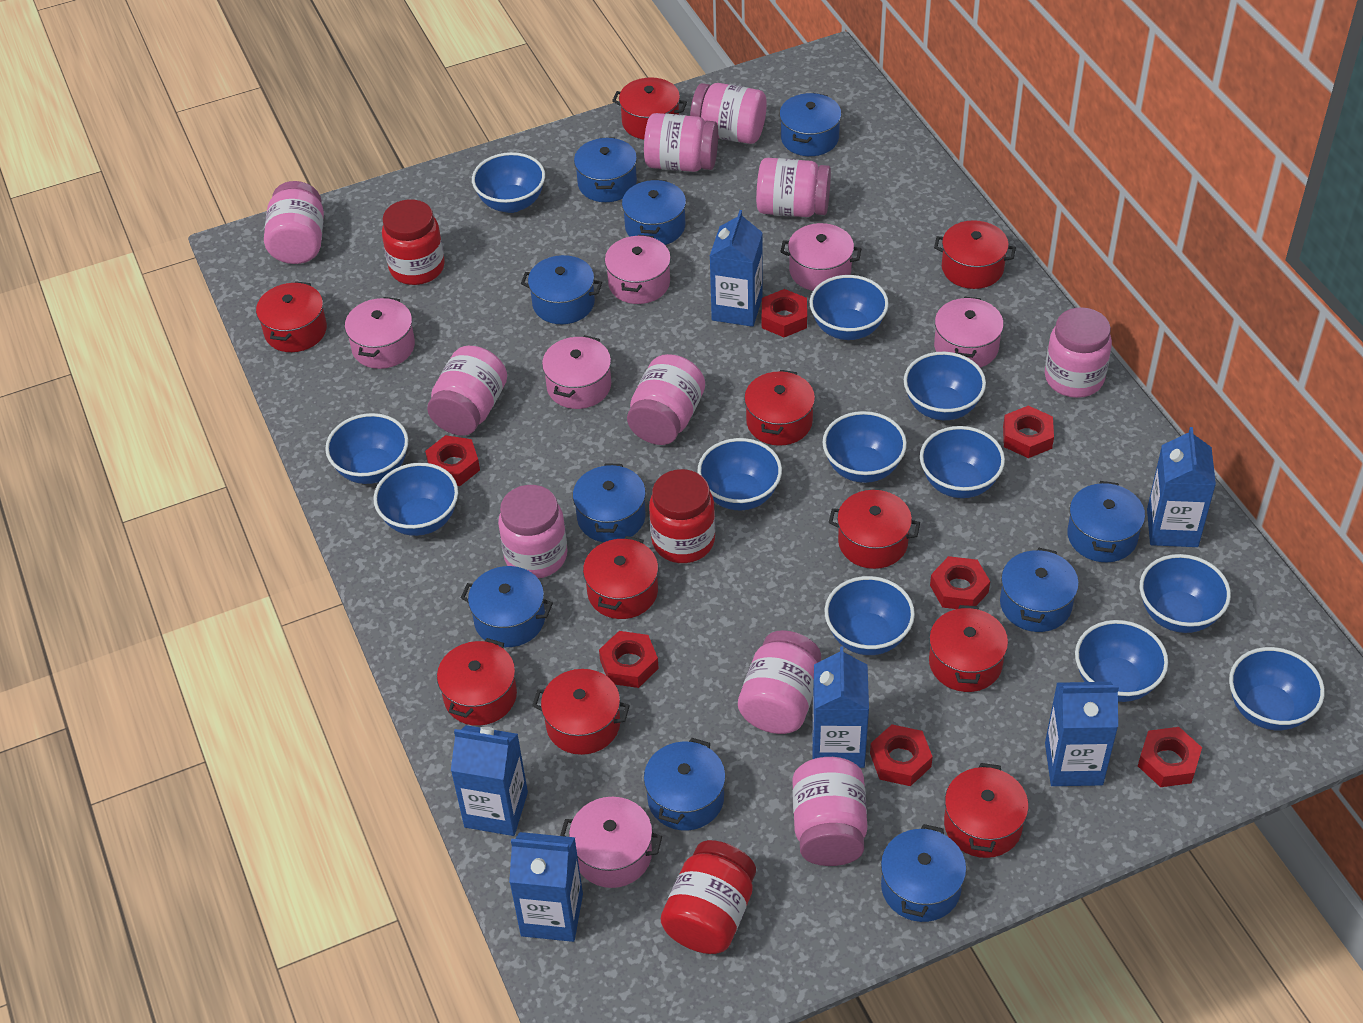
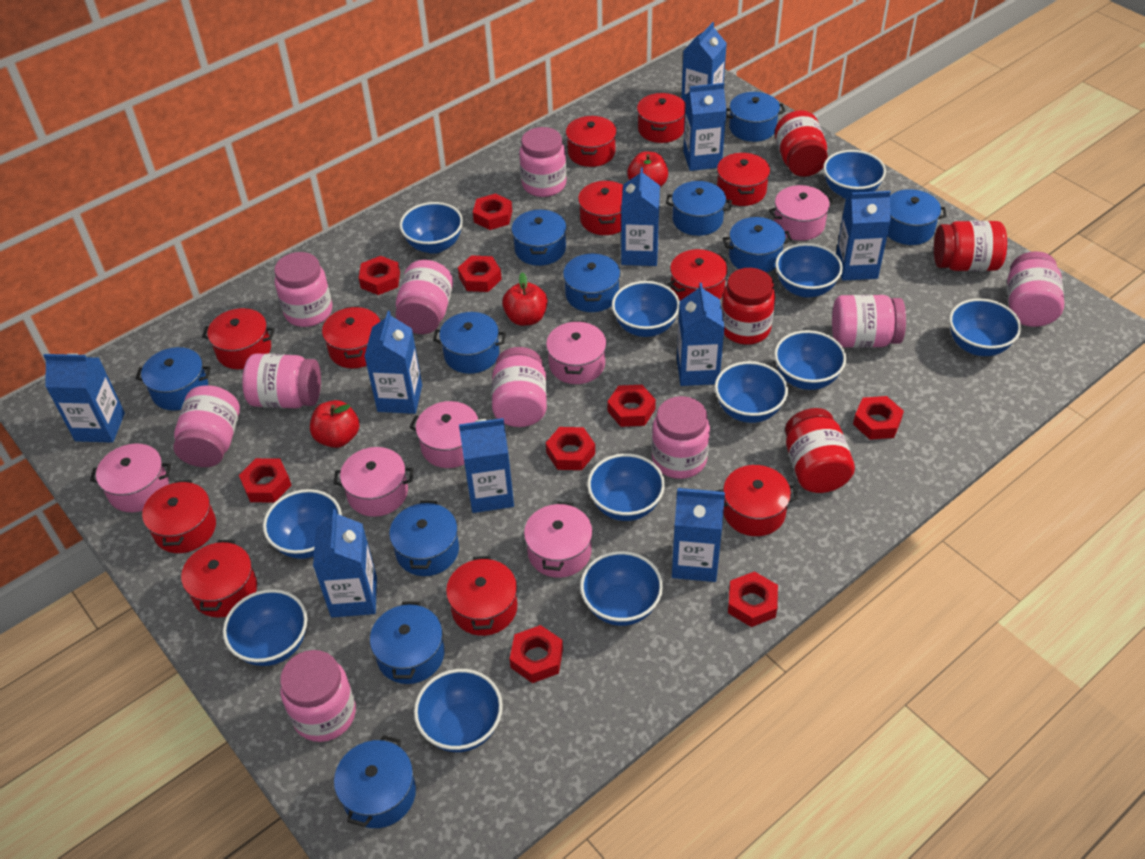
blue carton: 6 -> 10
blue pot: 10 -> 11
red apple: 0 -> 3
red jar: 3 -> 4
red nut: 7 -> 9
red pot: 10 -> 11

